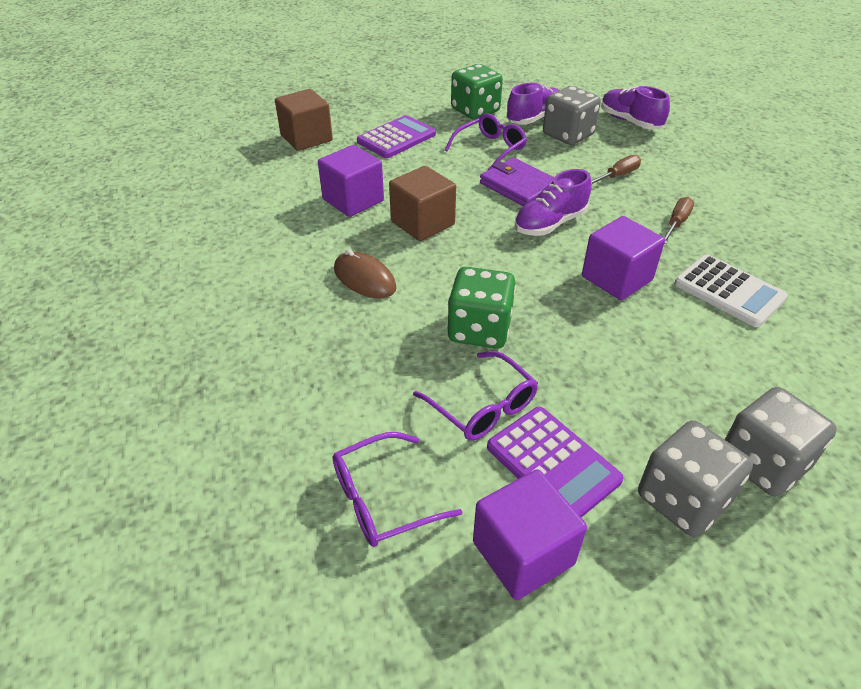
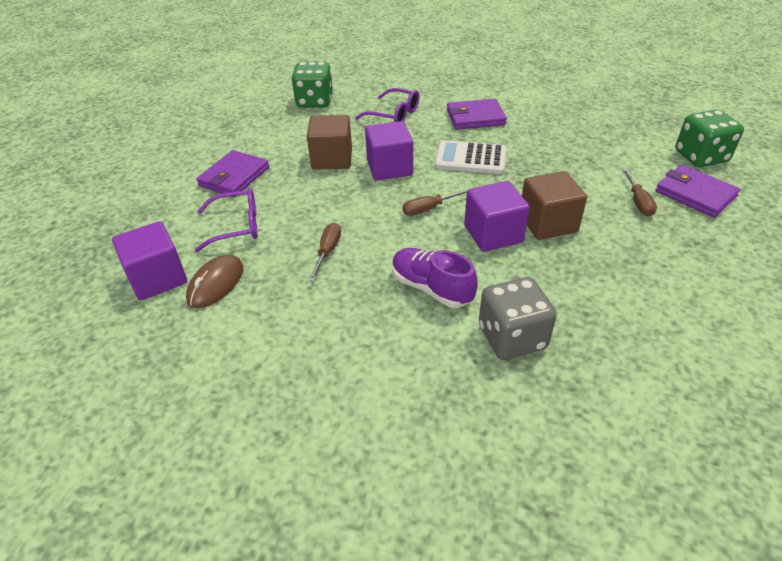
brown screwdriver: 2 -> 3
grey dice: 3 -> 1
purple calculator: 2 -> 0
purple glasses: 3 -> 2
purple shoe: 3 -> 1
purple wallet: 1 -> 3

